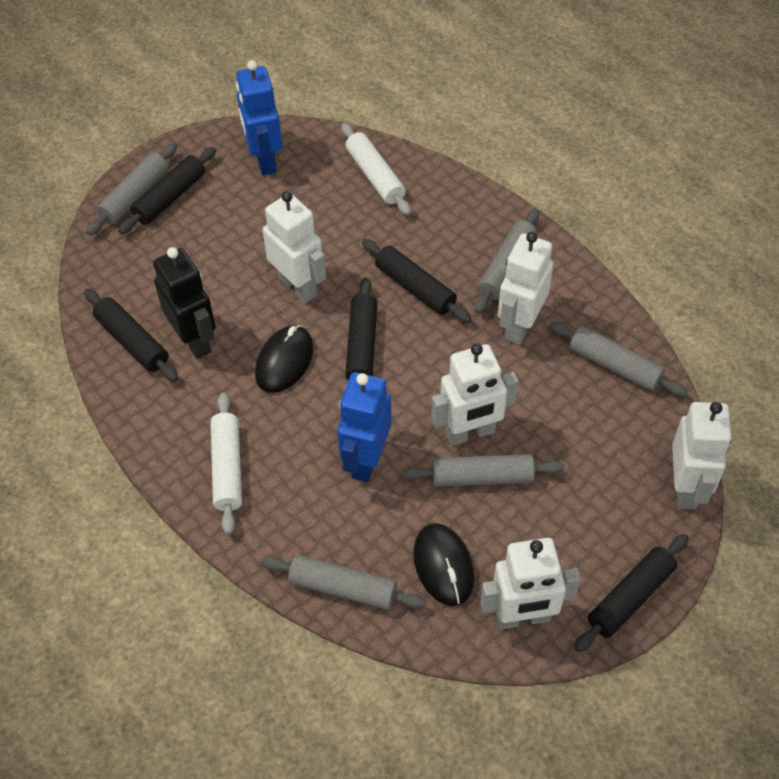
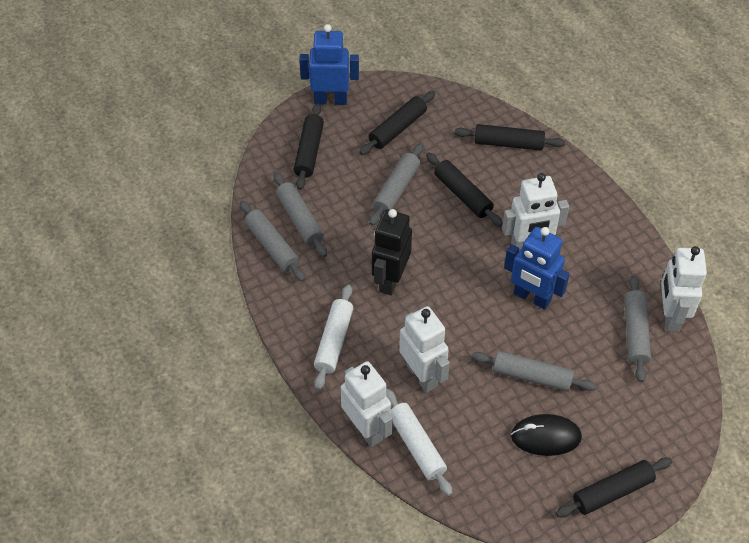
black mouse: 2 -> 1
white robot: 5 -> 4

